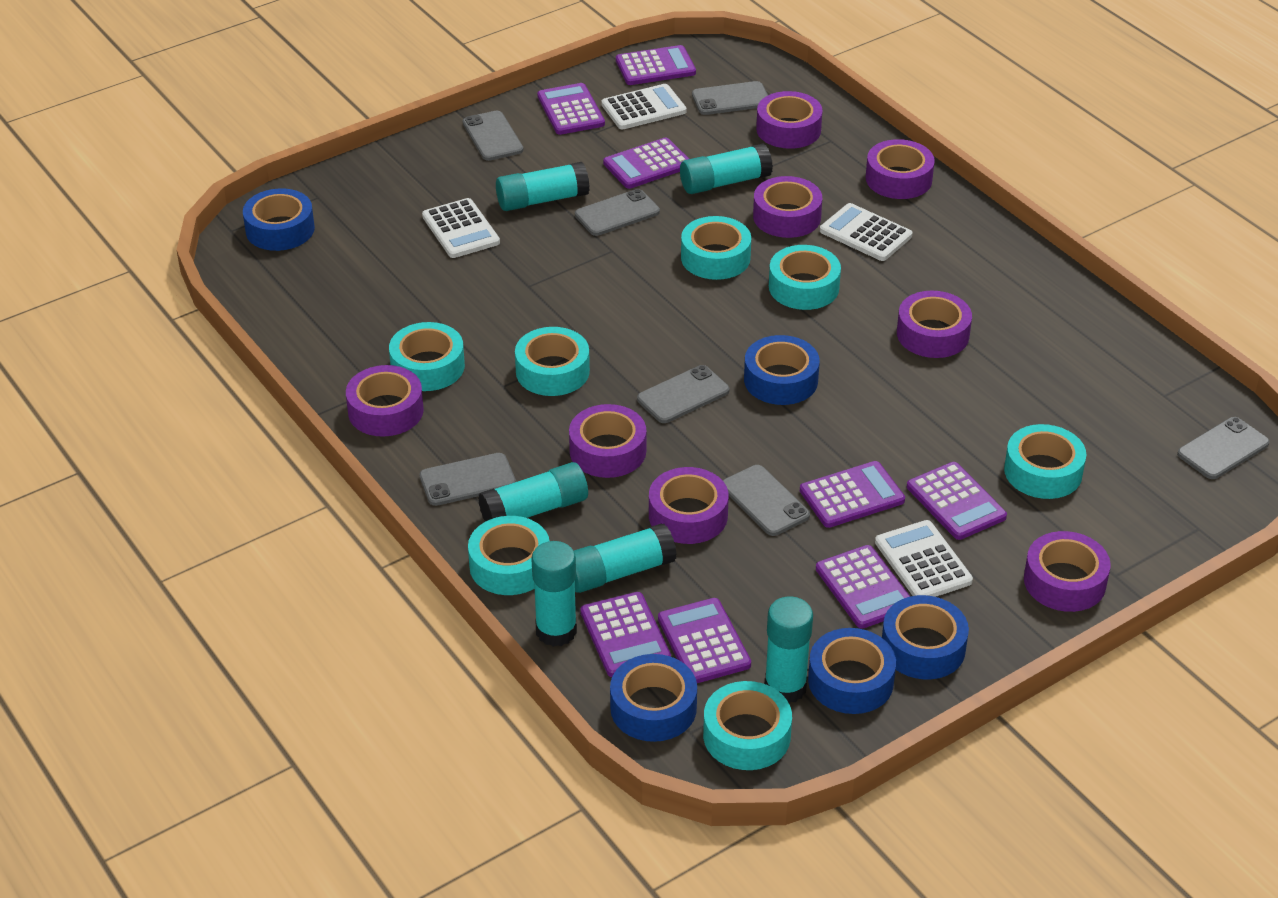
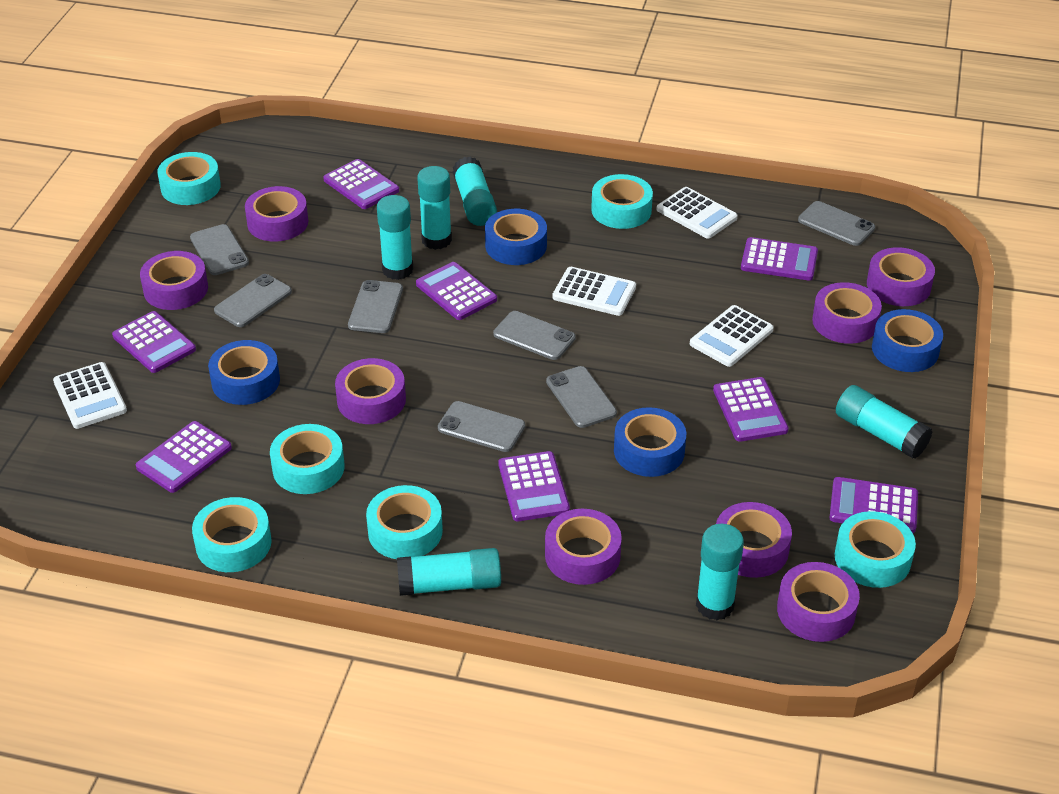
blue tape: 5 -> 4
turquoise tape: 7 -> 6

